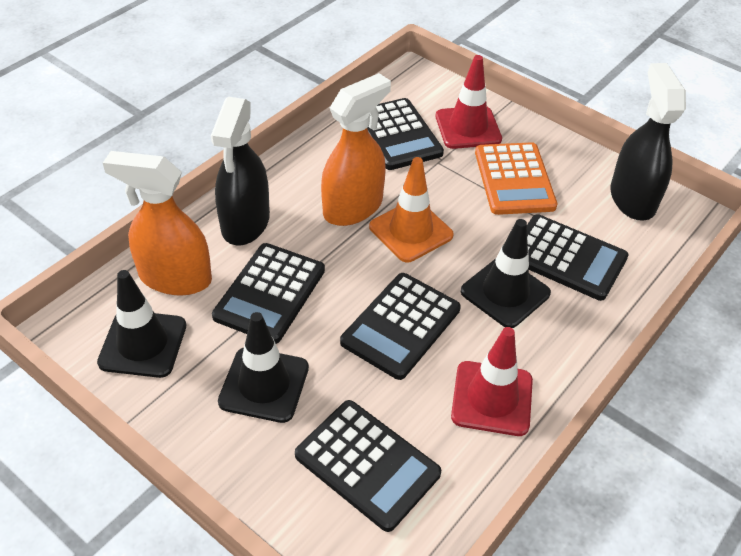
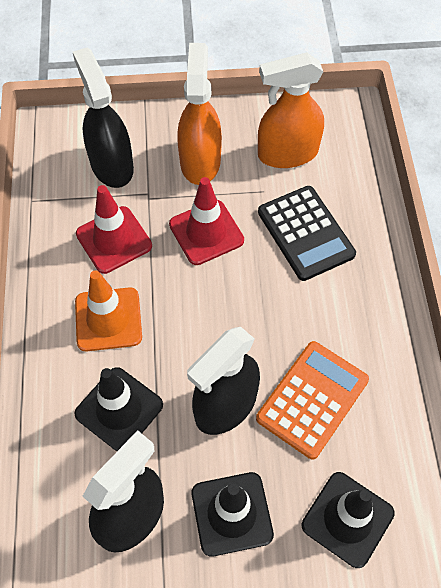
black calculator: 5 -> 1
black spray bottle: 2 -> 3

